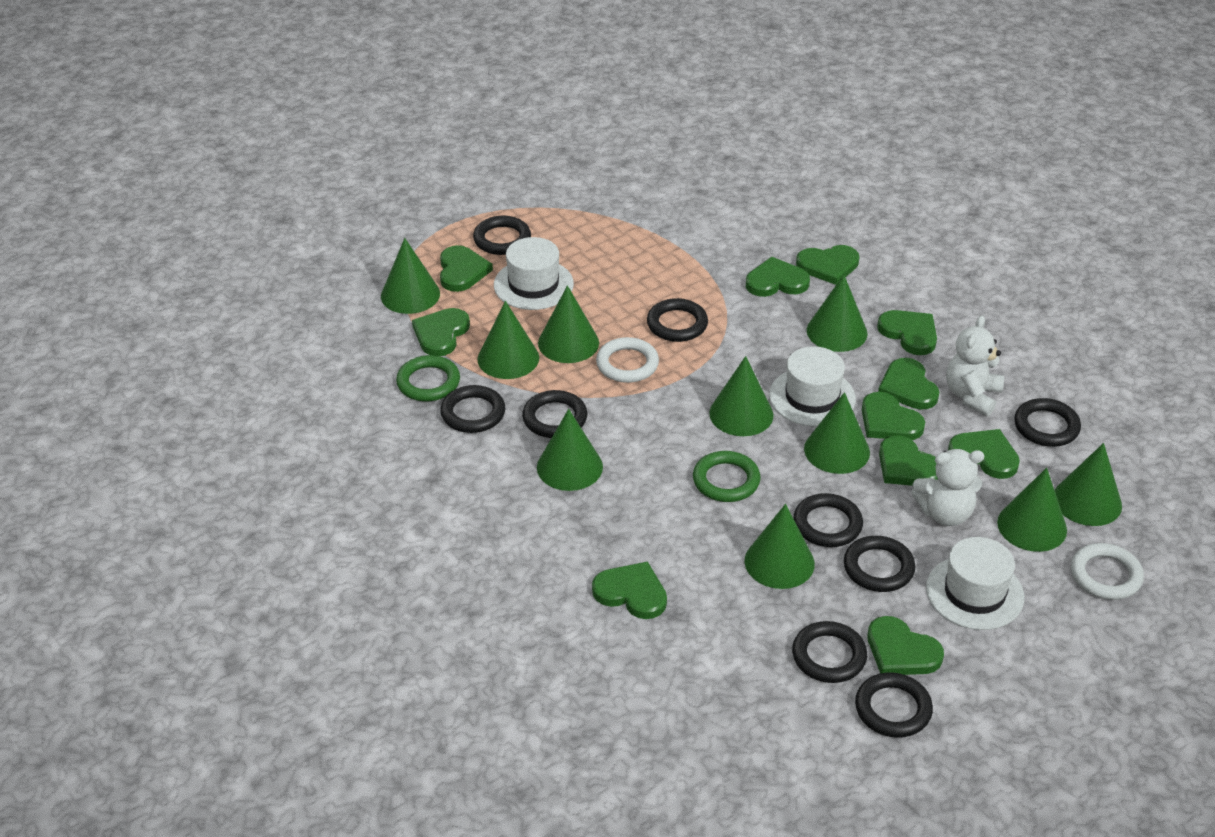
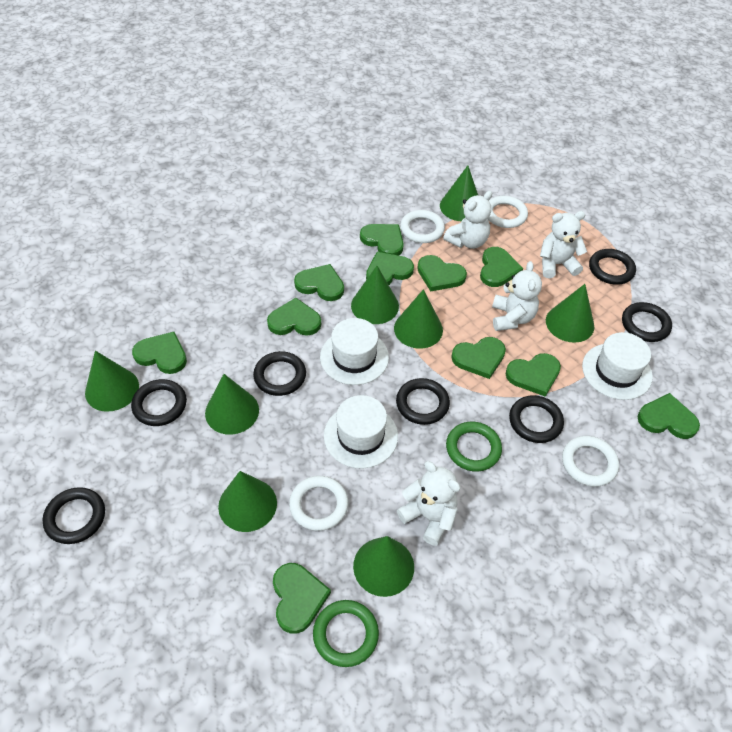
black ring: 9 -> 7
green cone: 10 -> 8
white ring: 2 -> 4
white teddy bear: 2 -> 4

